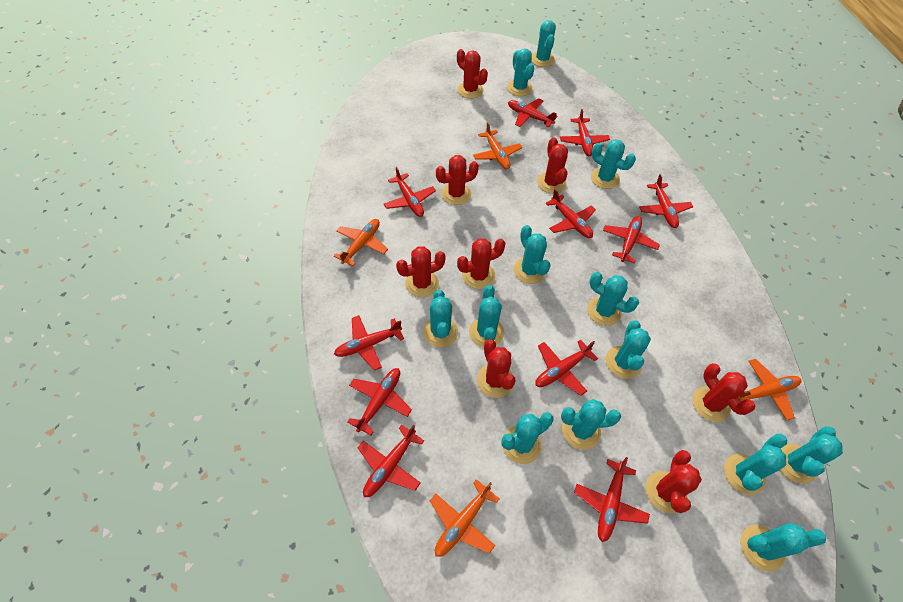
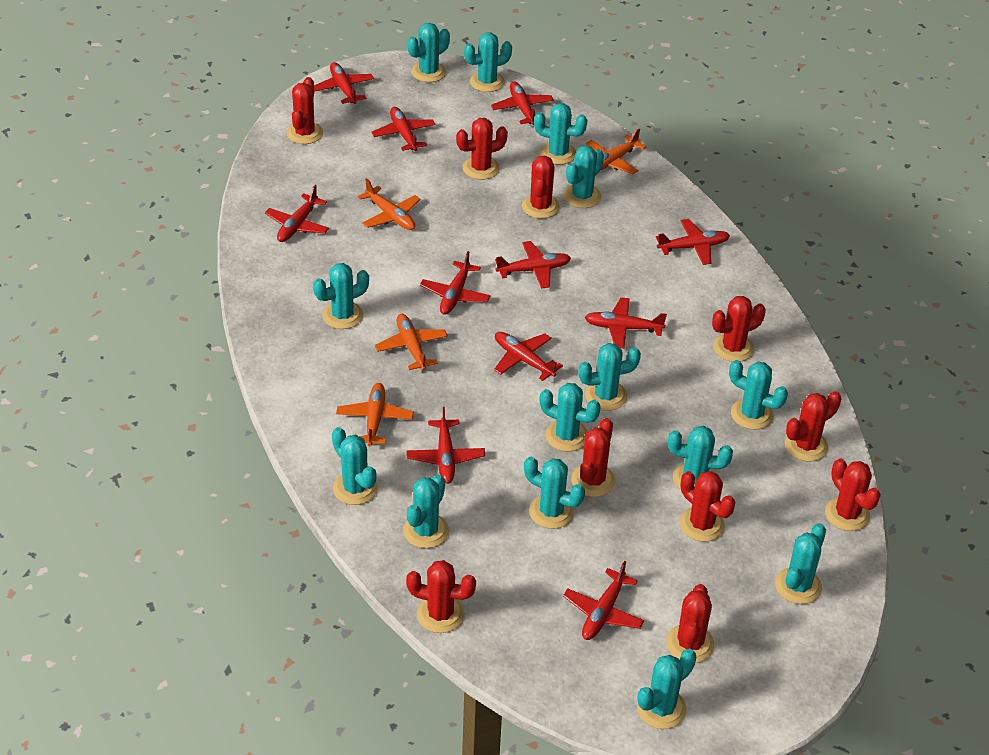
red cactus: 8 -> 10
turquoise cactus: 13 -> 14

